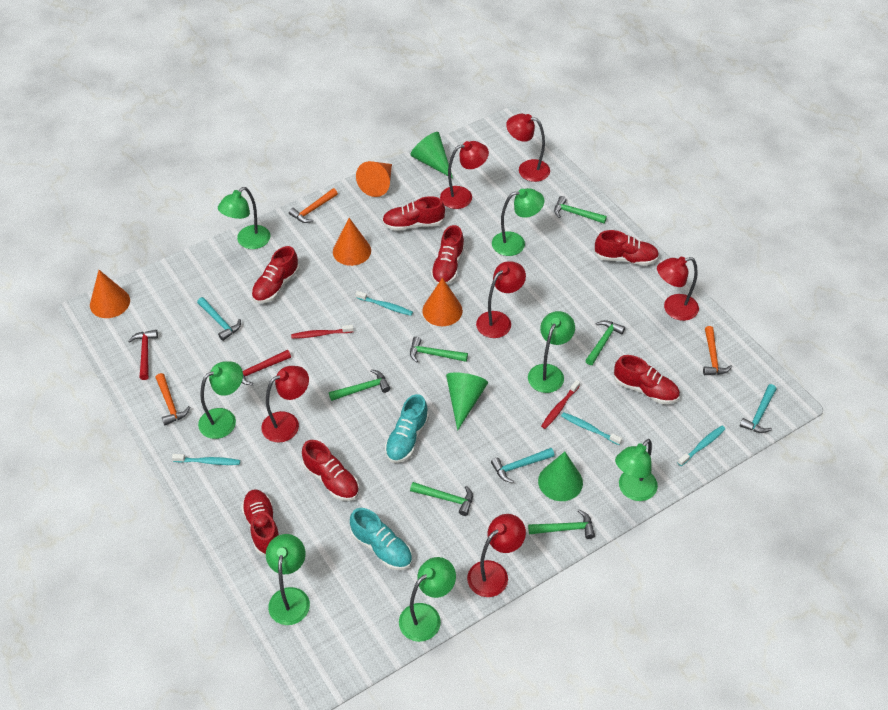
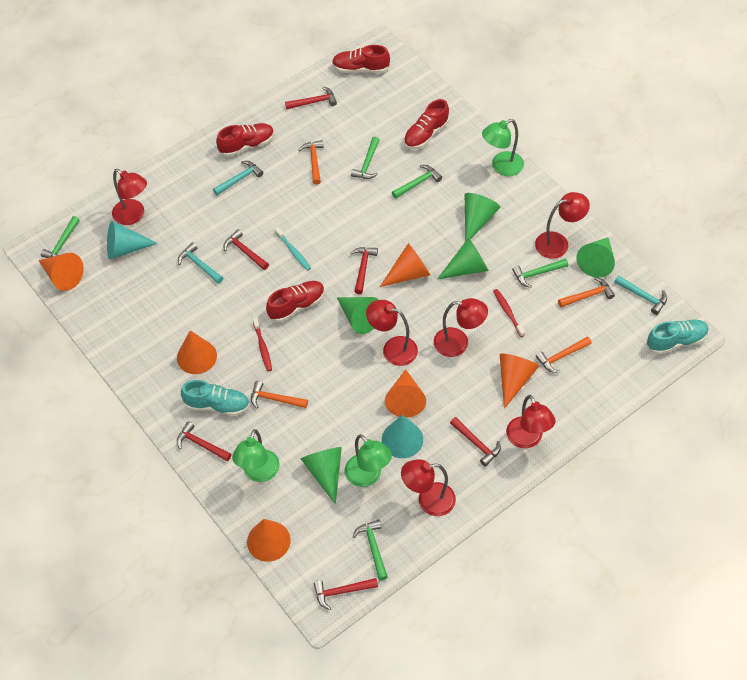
green cone: 3 -> 5
green hammer: 6 -> 5
green lamp: 7 -> 3
orange cone: 4 -> 6
orange hammer: 3 -> 4
red hammer: 2 -> 6
red shoe: 7 -> 4
turquoise cone: 0 -> 2
turquoise toothbrush: 4 -> 1

